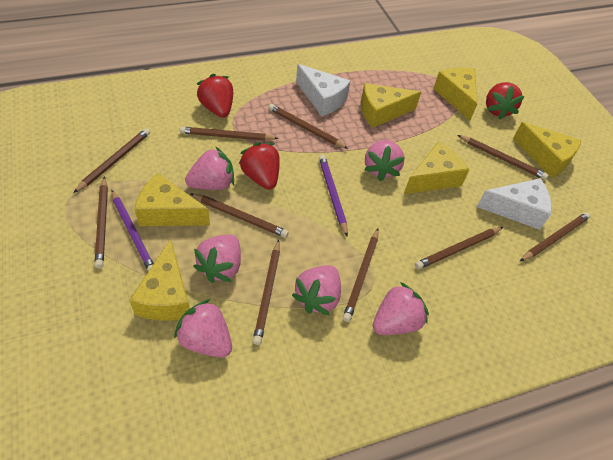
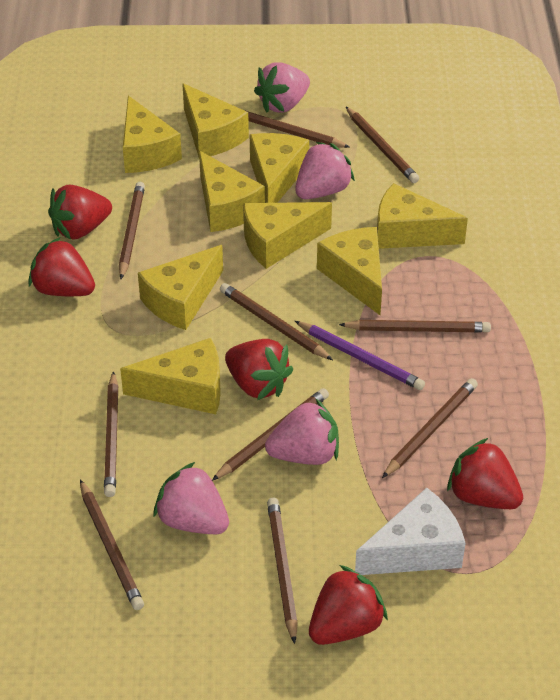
pink strawberry: 6 -> 4
purple pencil: 2 -> 1
red strawberry: 3 -> 5
white cheese: 2 -> 1
yellow cheese: 6 -> 9

